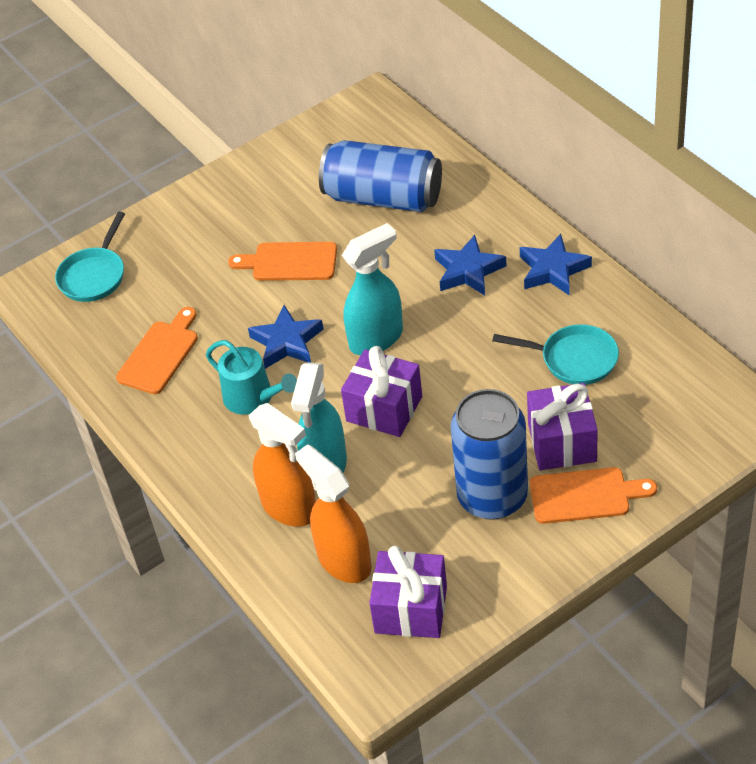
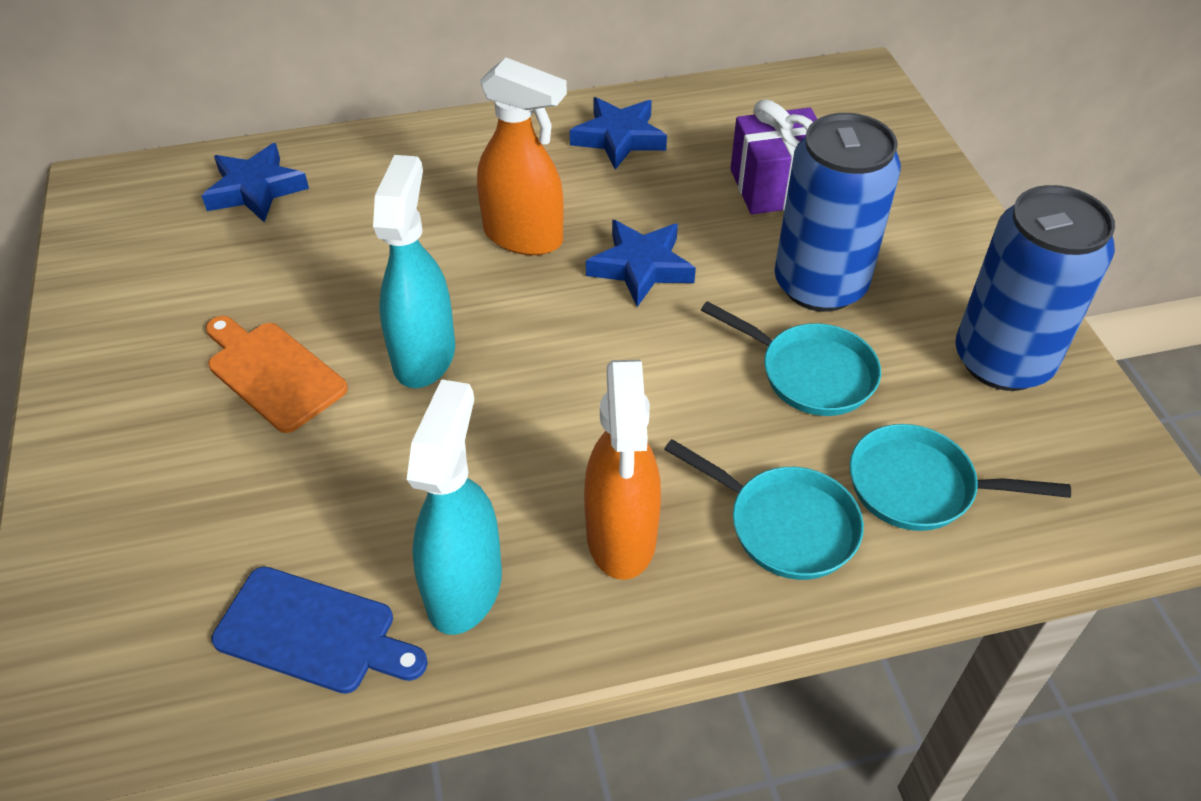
blue cutting board: 0 -> 1
orange cutting board: 3 -> 1
purple gift: 3 -> 1
turquoise pan: 2 -> 3
turquoise watering can: 1 -> 0

